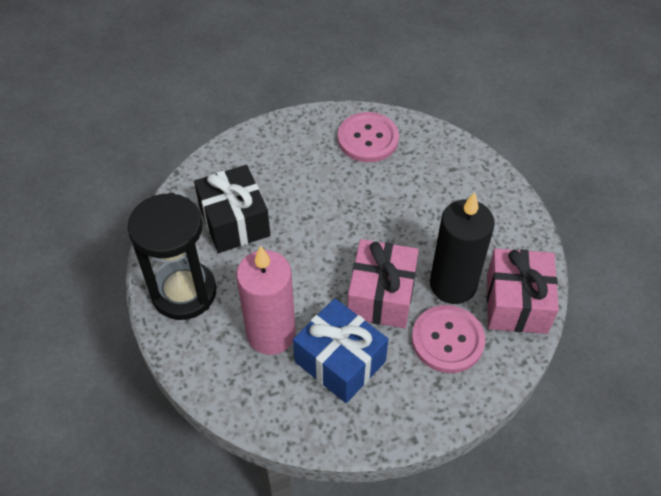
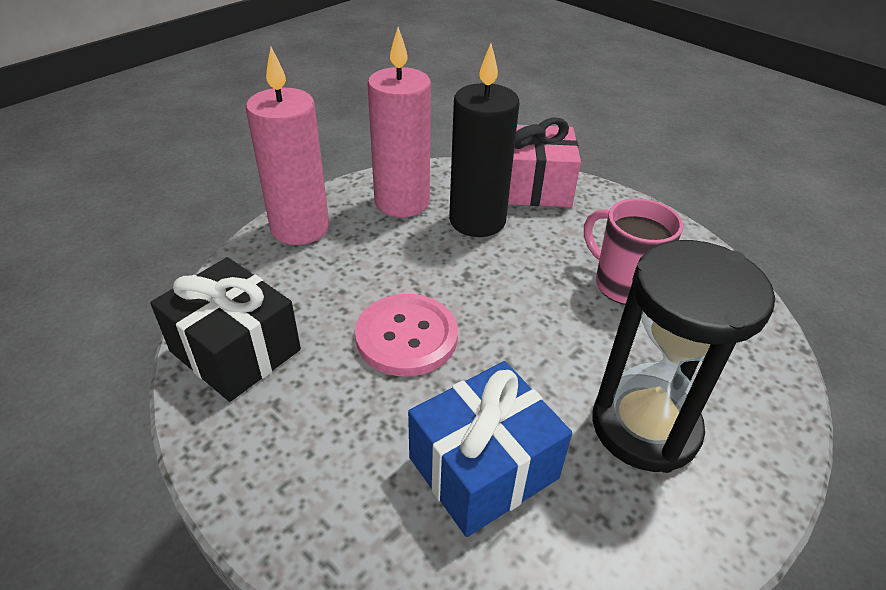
pink button: 2 -> 1
pink candle: 1 -> 2
pink gift: 2 -> 1
pink mug: 0 -> 1

